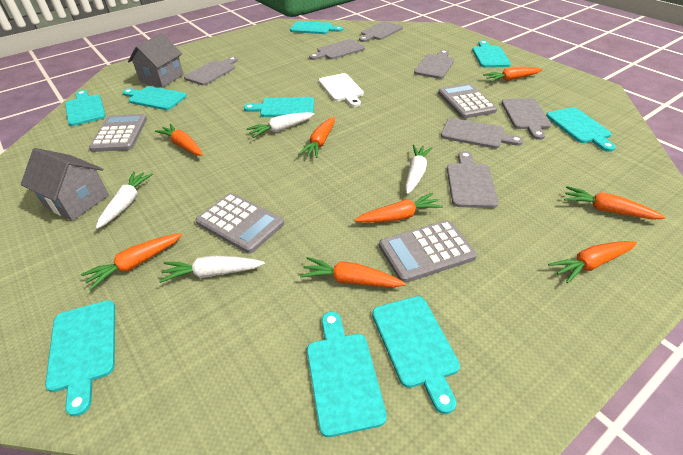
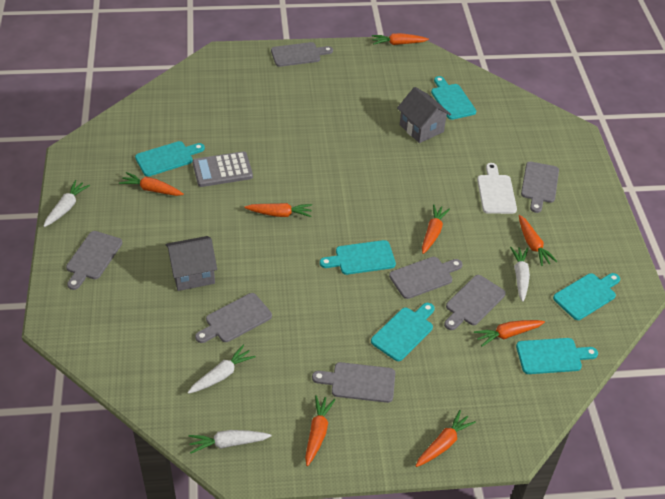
grey calculator: 4 -> 1
turquoise cutting board: 9 -> 6

